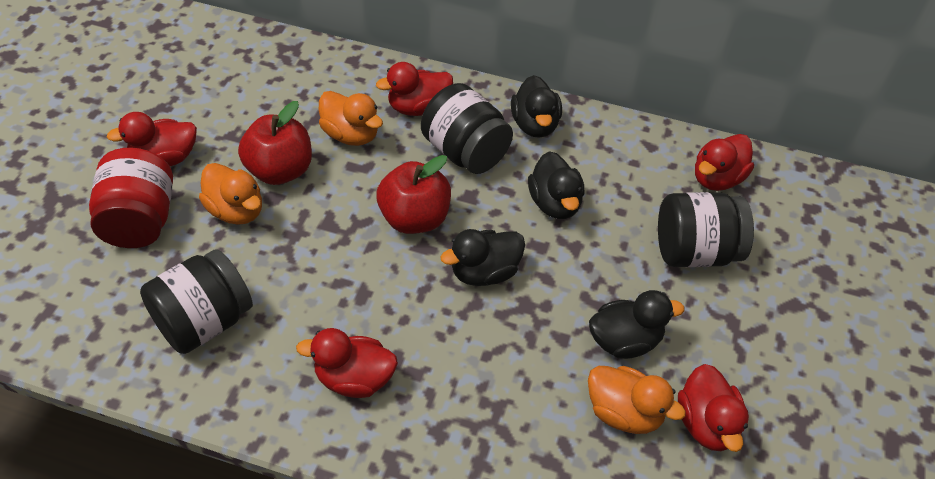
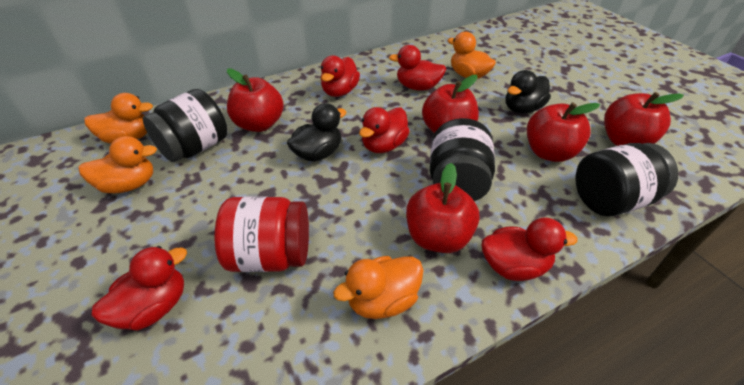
black duck: 4 -> 2
orange duck: 3 -> 4
red apple: 2 -> 5

